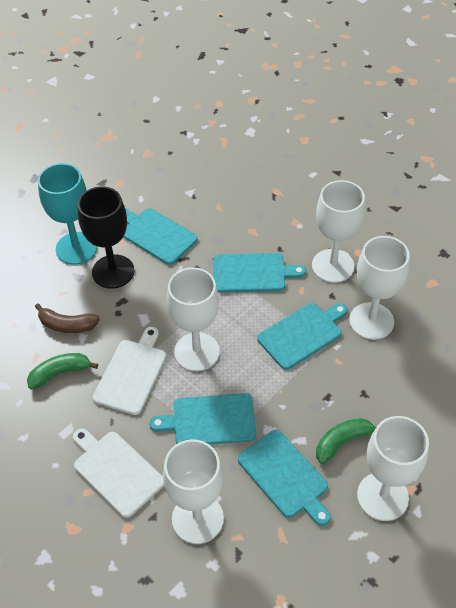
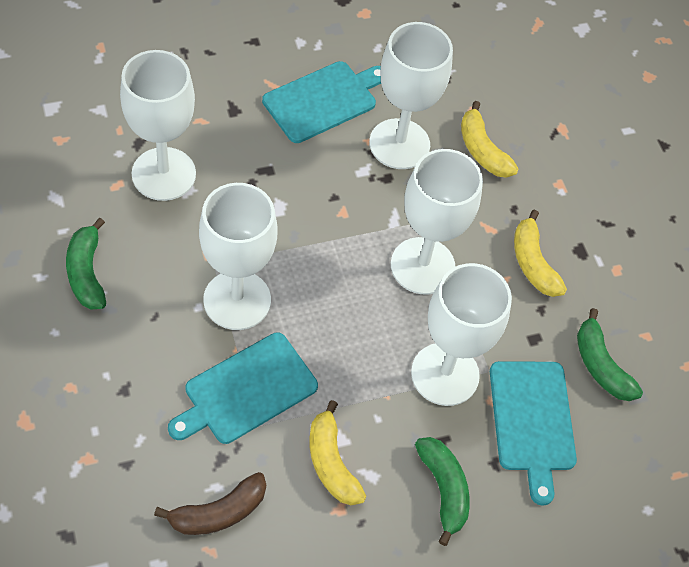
black goblet: 1 -> 0
green banana: 2 -> 3
turquoise cutting board: 5 -> 3
turquoise goblet: 1 -> 0
white cutting board: 2 -> 0
yellow banana: 0 -> 3

